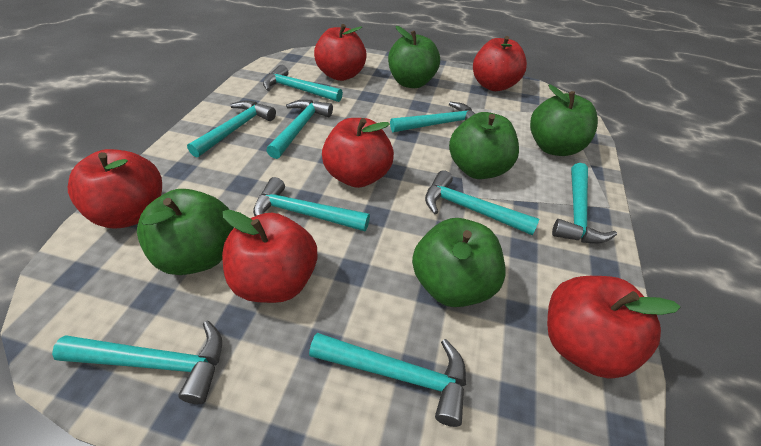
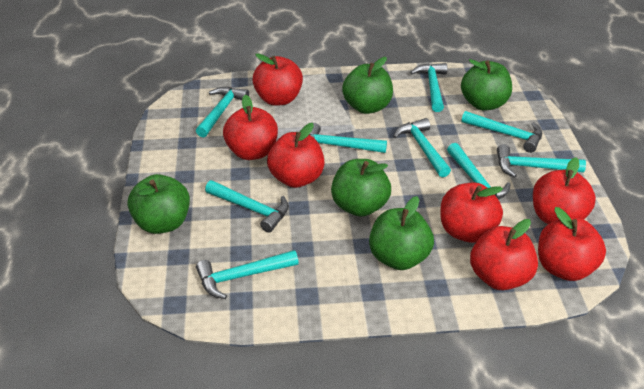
red apple: 6 -> 7

